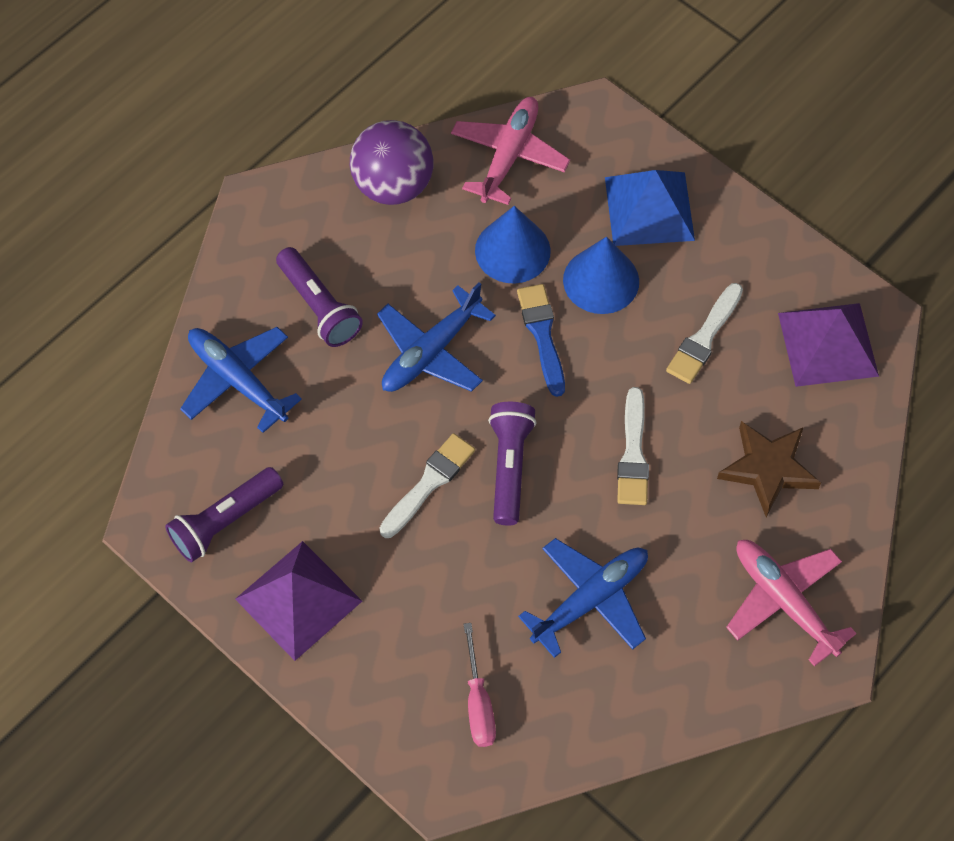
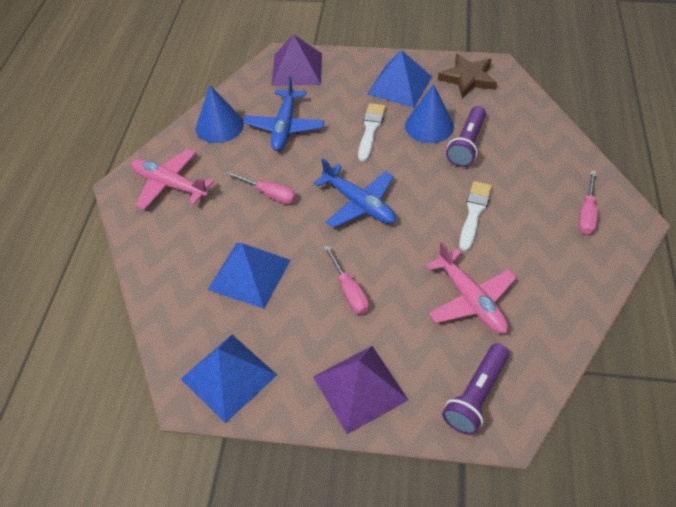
blue brush: 1 -> 0
blue plane: 3 -> 2
blue pyramid: 1 -> 3
pink screwdriver: 1 -> 3
purple ball: 1 -> 0
purple flashlight: 3 -> 2
white brush: 3 -> 2

